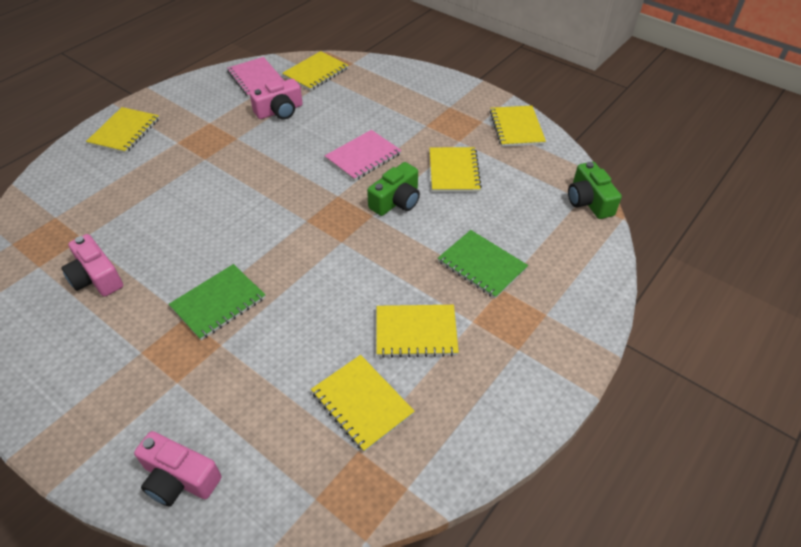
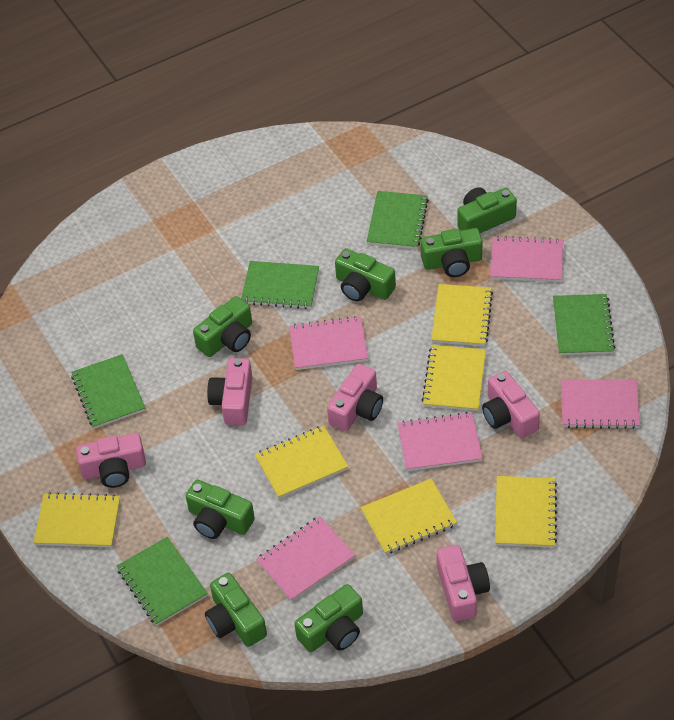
green camera: 2 -> 7
green notebook: 2 -> 5
pink camera: 3 -> 5
pink notebook: 2 -> 5

